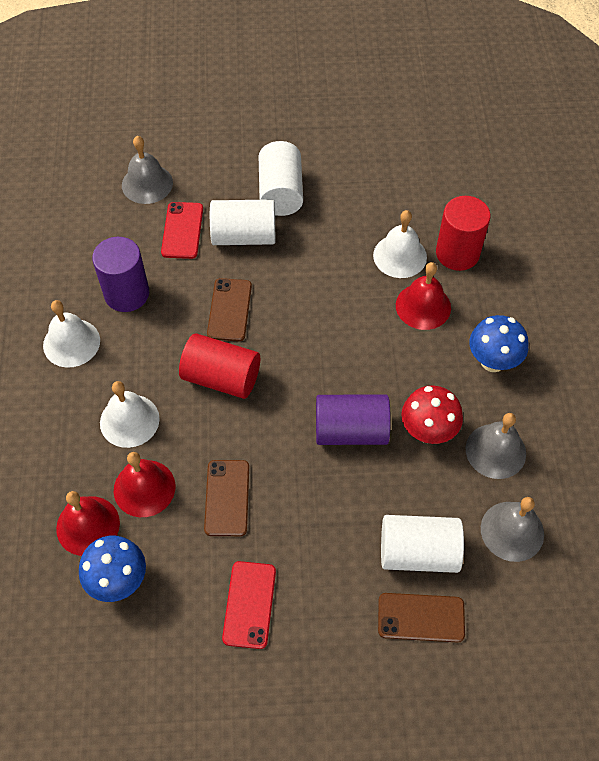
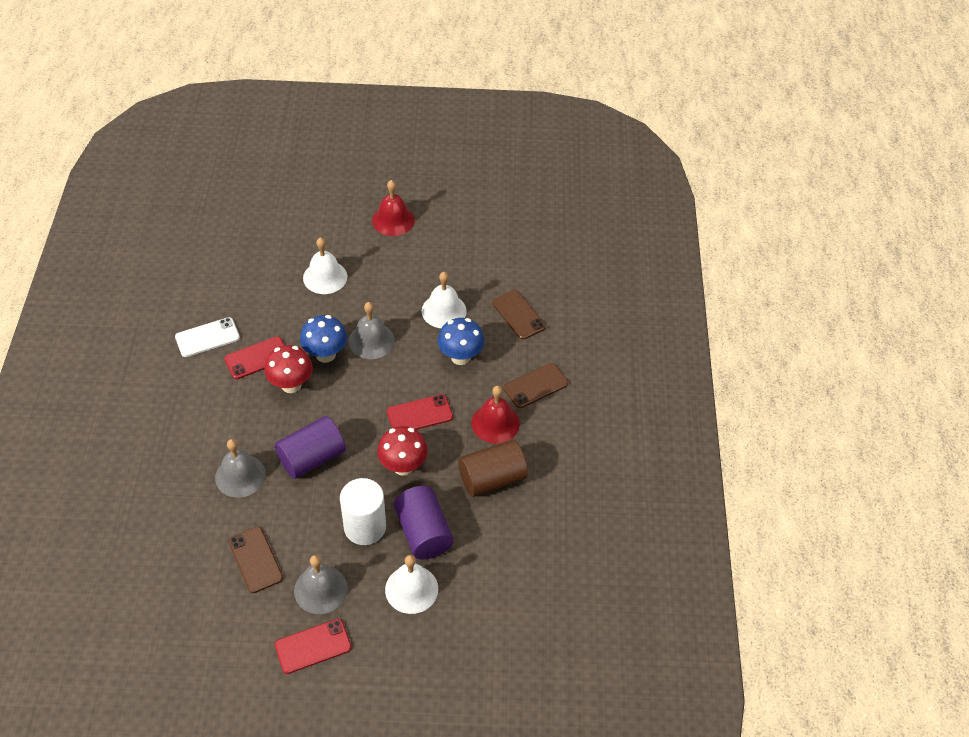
brown cylinder: 0 -> 1
red bell: 3 -> 2
red cylinder: 2 -> 0
red mushroom: 1 -> 2
red phone: 2 -> 3
white cylinder: 3 -> 1
white phone: 0 -> 1

